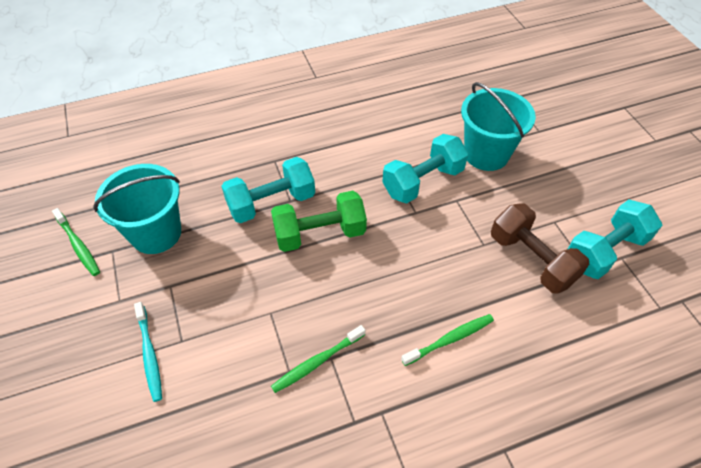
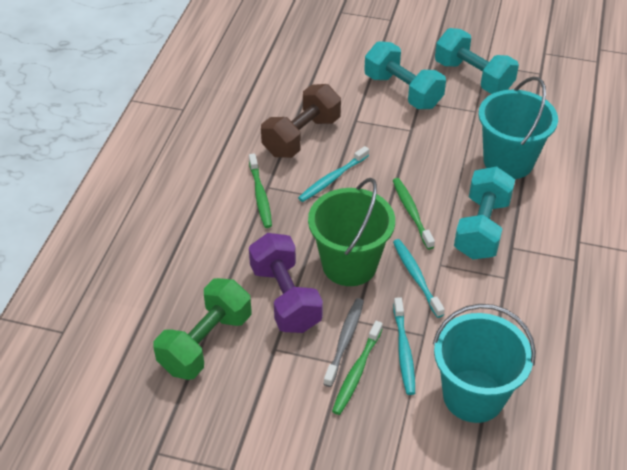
green bucket: 0 -> 1
grey toothbrush: 0 -> 1
purple dumbbell: 0 -> 1
turquoise toothbrush: 1 -> 3

